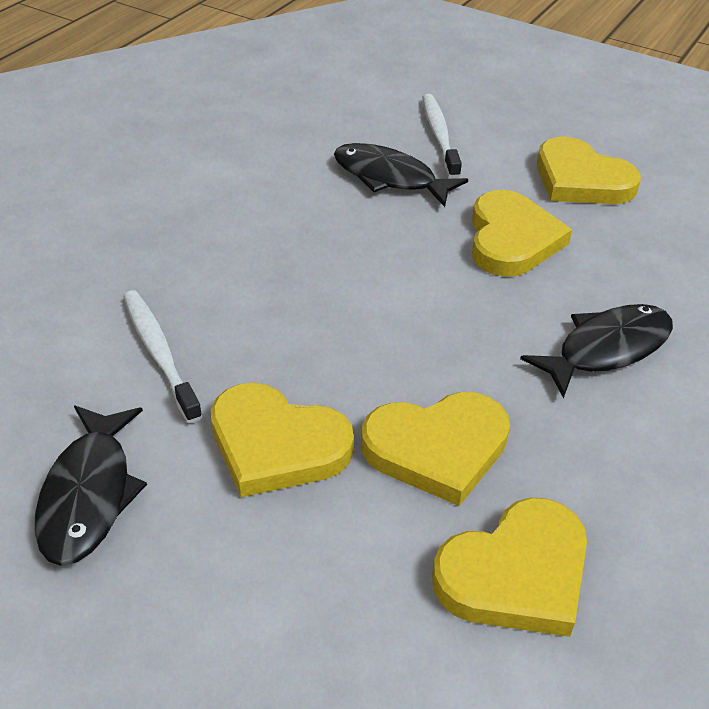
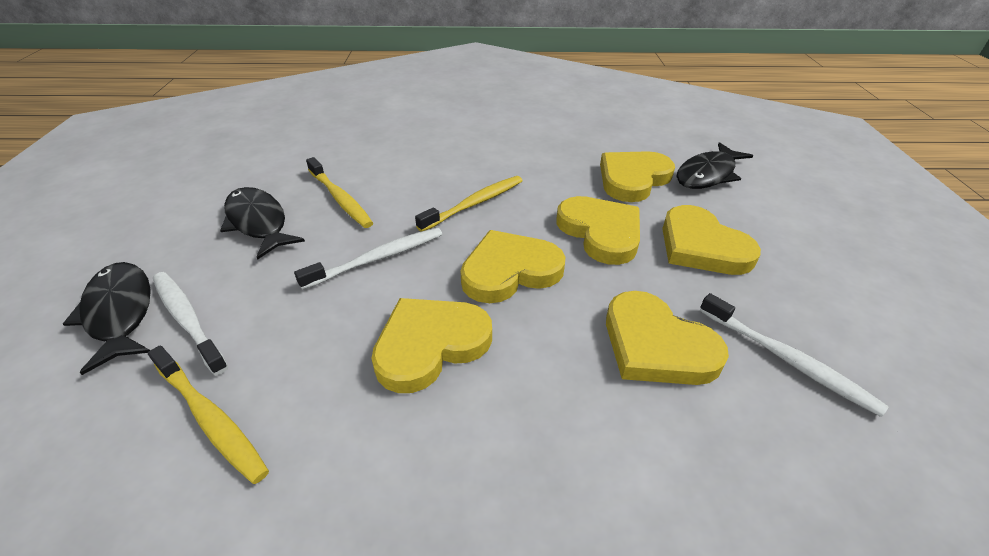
white toothbrush: 2 -> 3
yellow heart: 5 -> 6
yellow toothbrush: 0 -> 3

